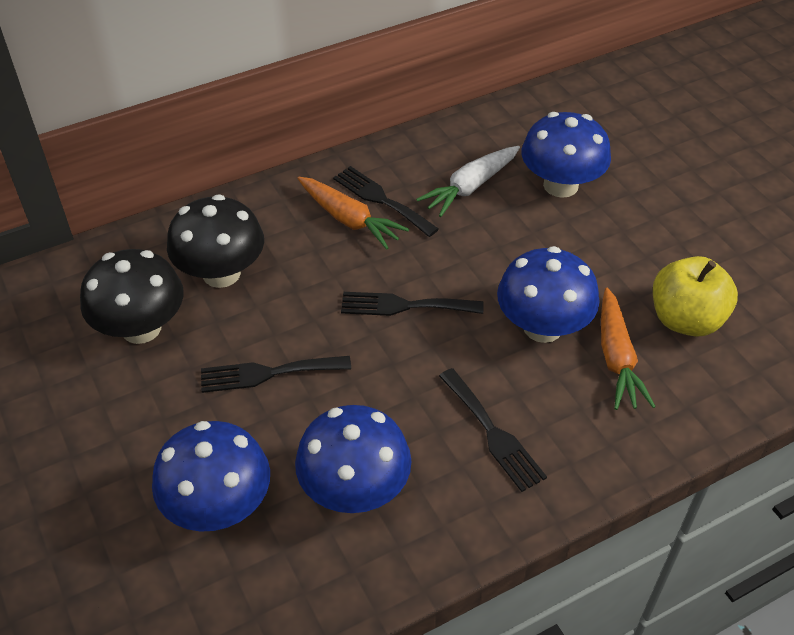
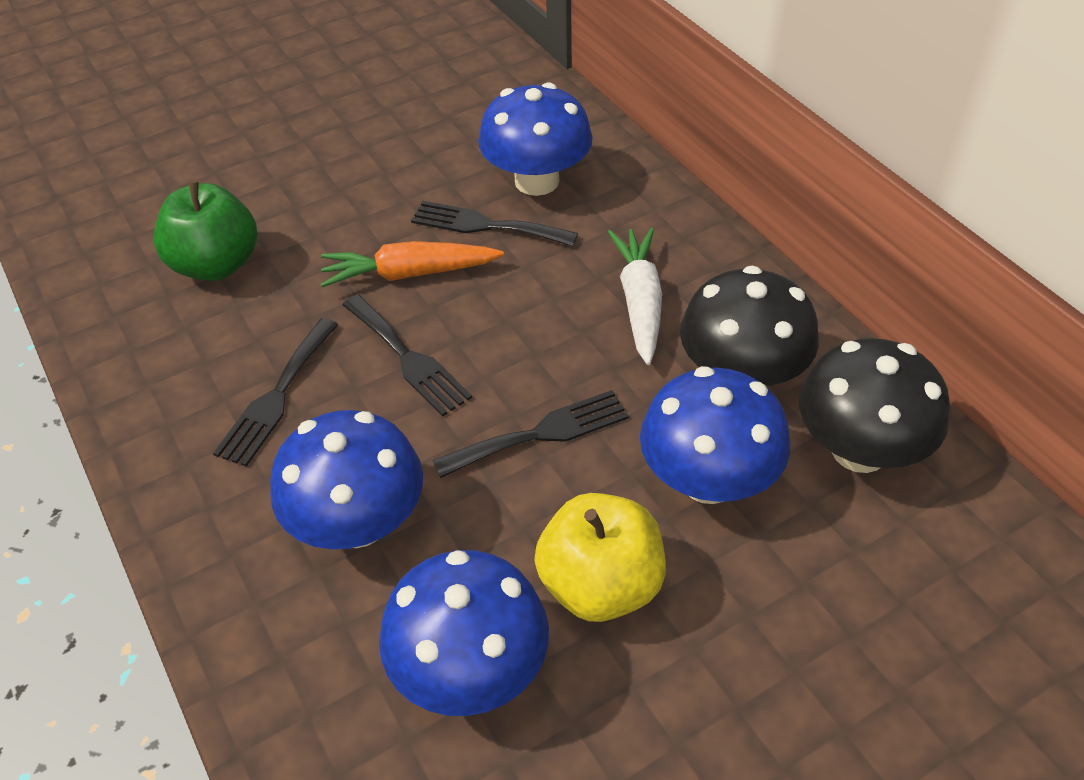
green apple: 0 -> 1
orange carrot: 2 -> 1

